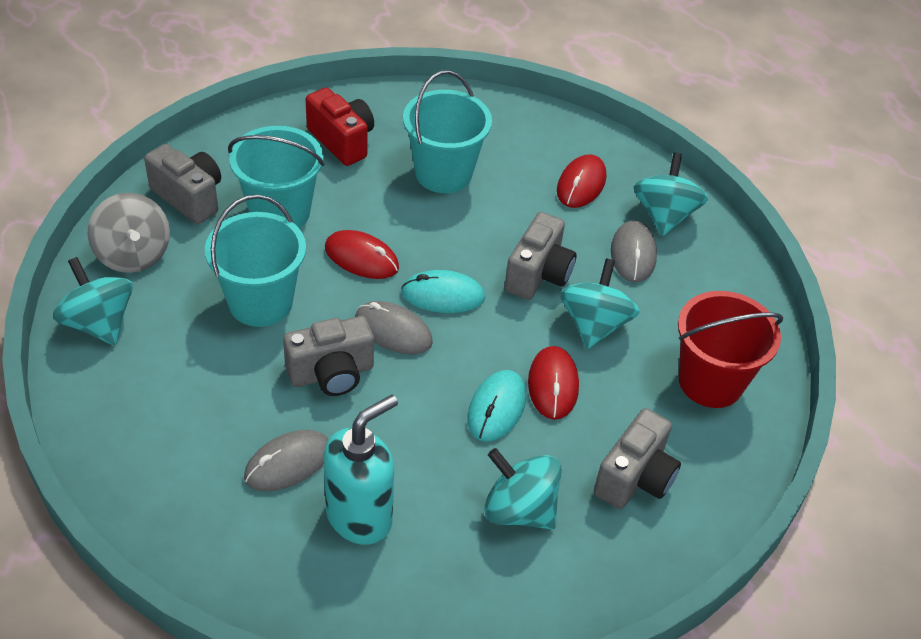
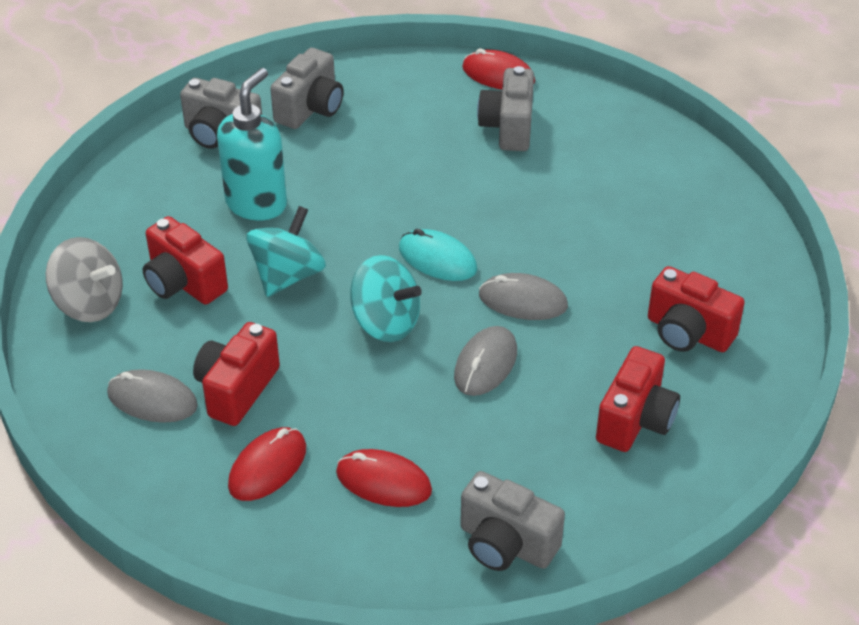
red bucket: 1 -> 0
red camera: 1 -> 4
turquoise bucket: 3 -> 0
turquoise mouse: 2 -> 1
turquoise spinning top: 4 -> 2

